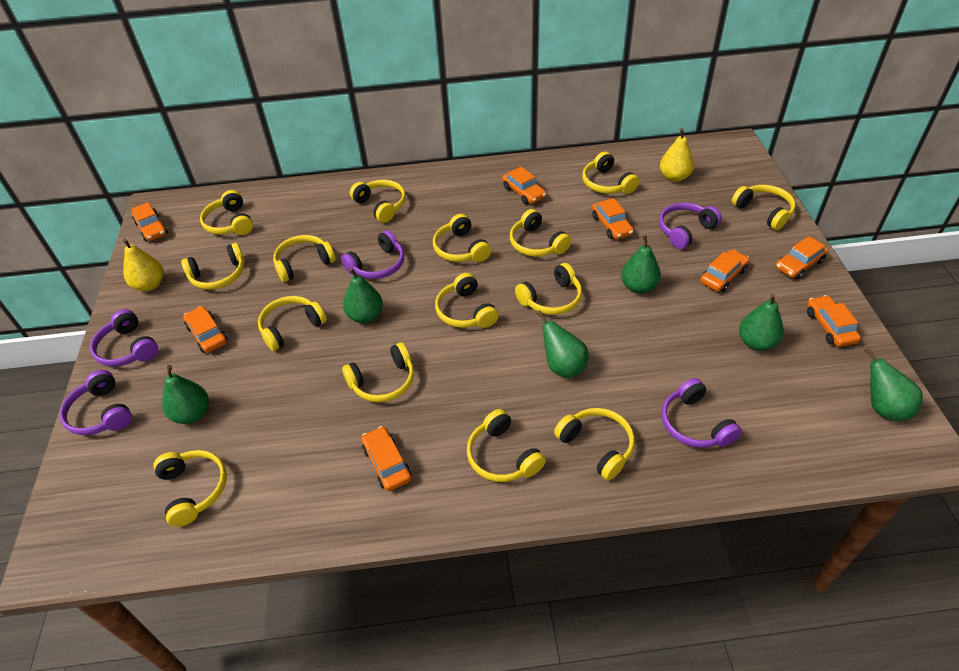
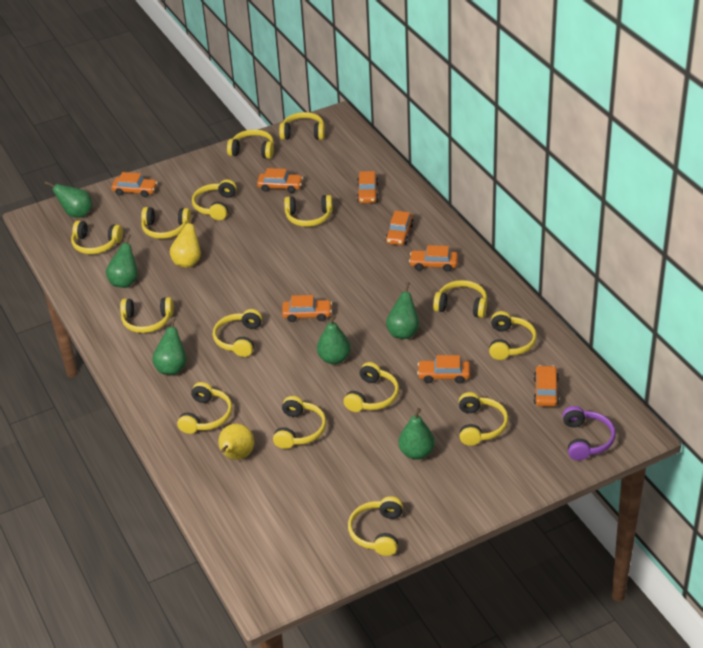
purple headphones: 5 -> 1

